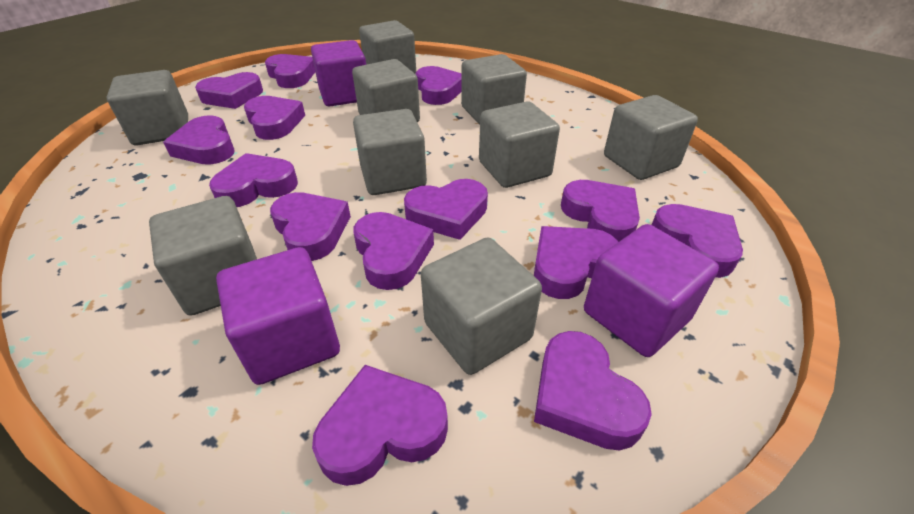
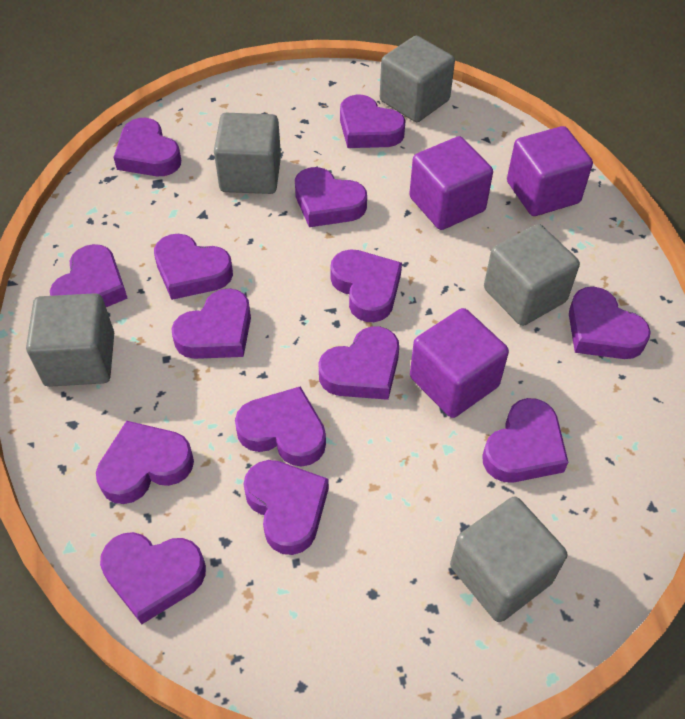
grey cube: 9 -> 5

